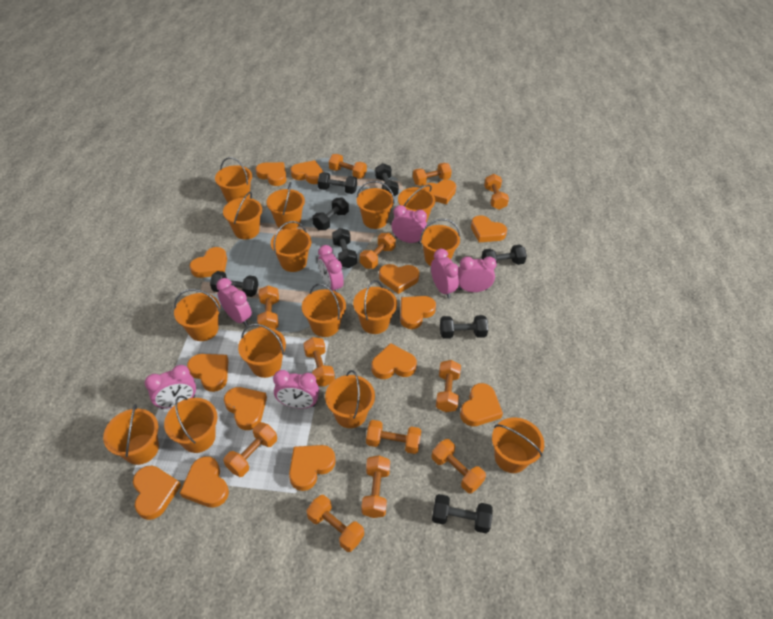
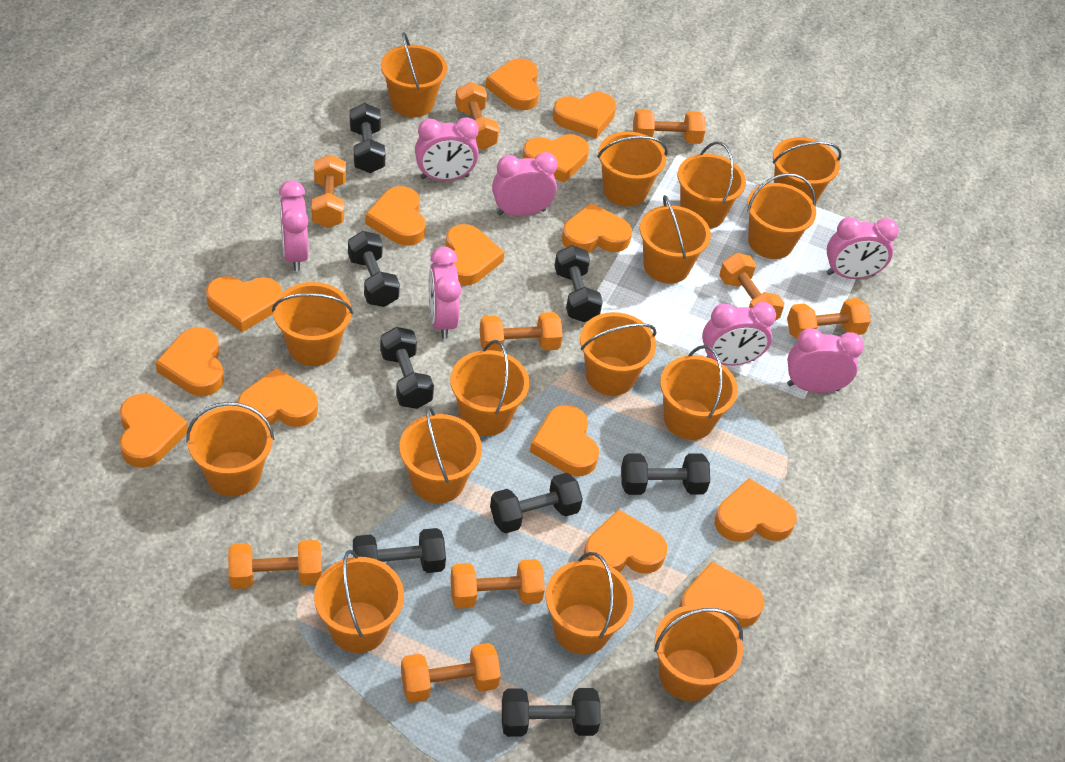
orange dumbbell: 12 -> 9

